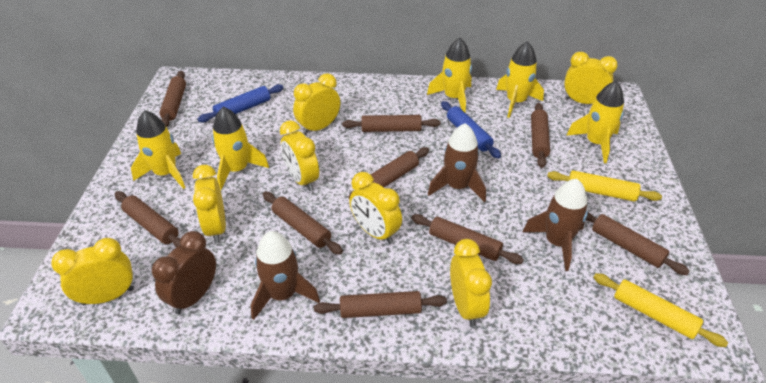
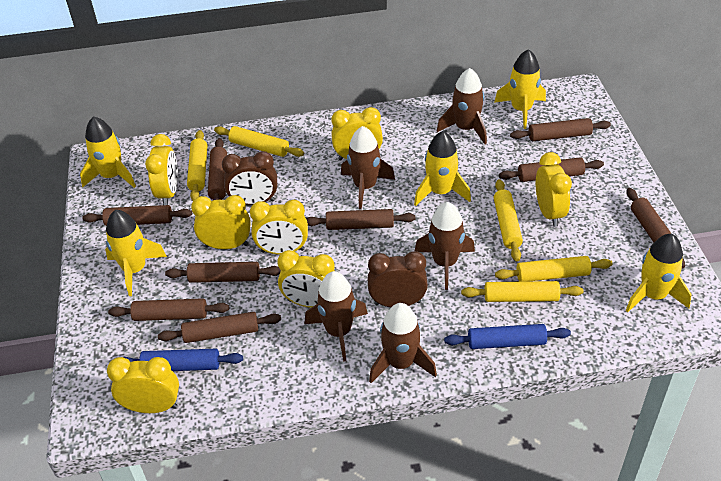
brown clock: 1 -> 2
brown rocket: 3 -> 5
yellow rolling pin: 2 -> 5

